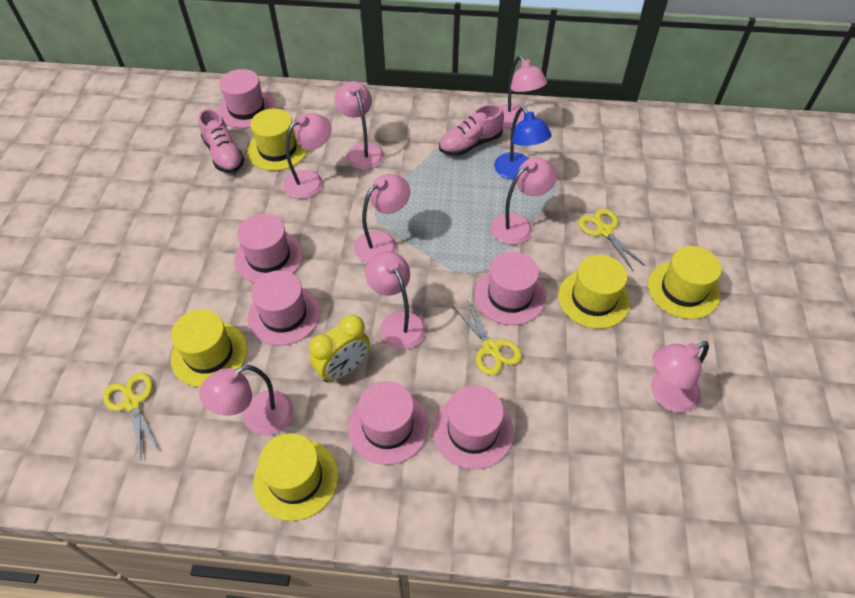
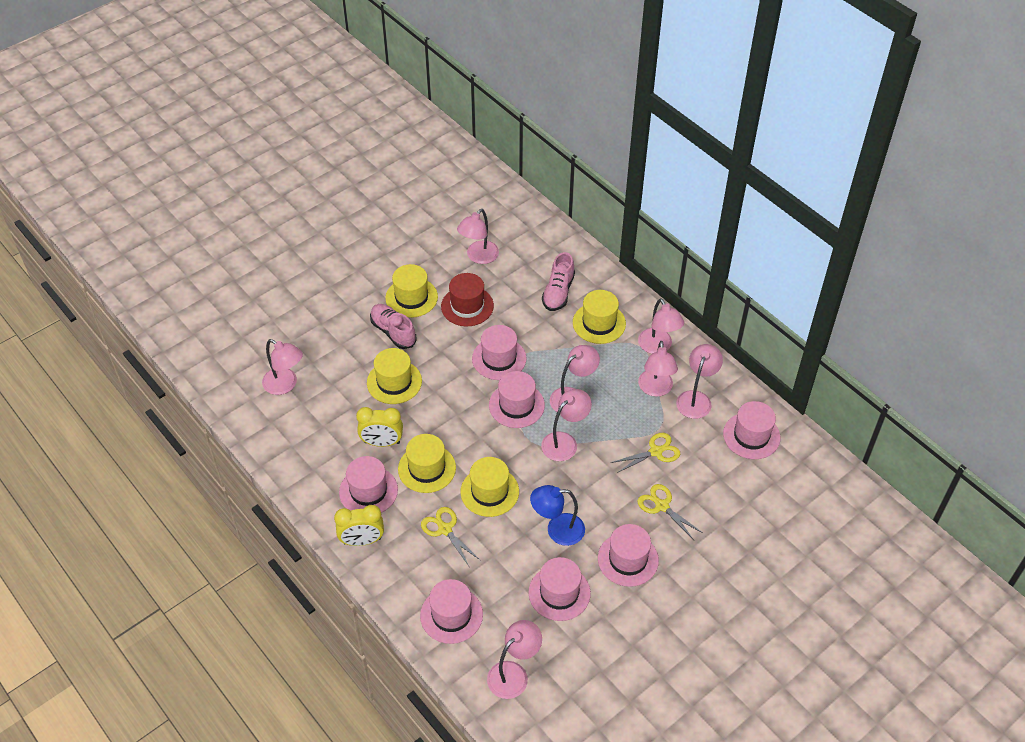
pink hat: 6 -> 7
red hat: 0 -> 1
yellow clock: 1 -> 2

